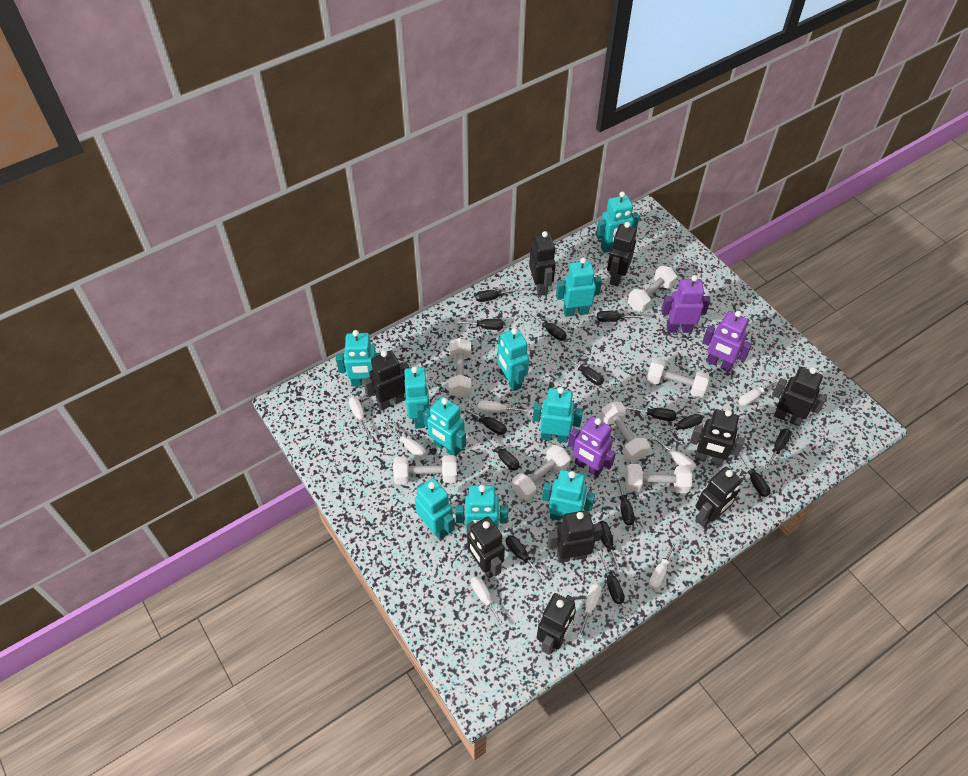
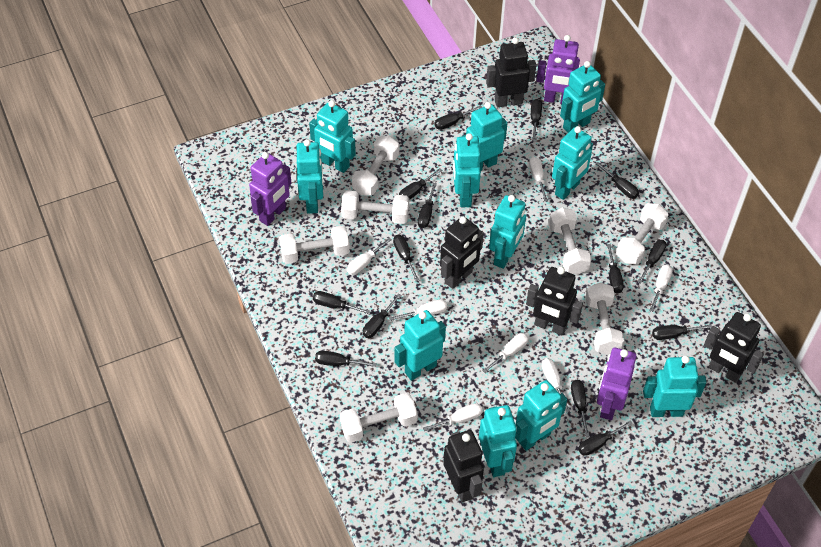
black robot: 9 -> 5
black screwdriver: 15 -> 14
turquoise robot: 10 -> 11
white screwdriver: 8 -> 7

